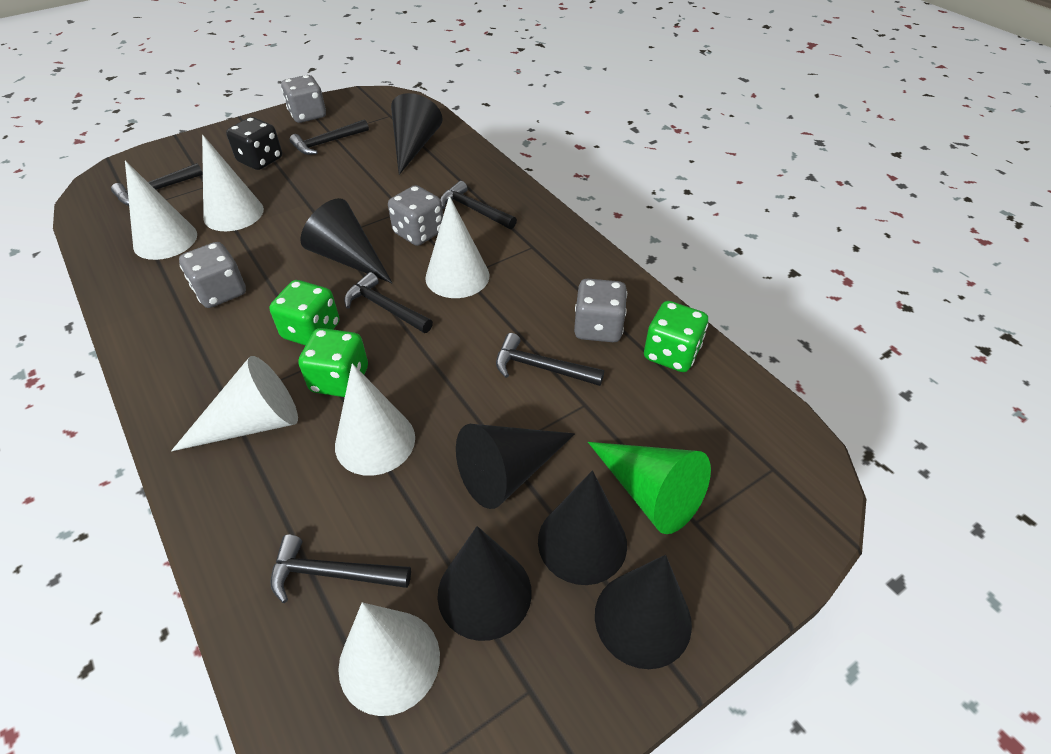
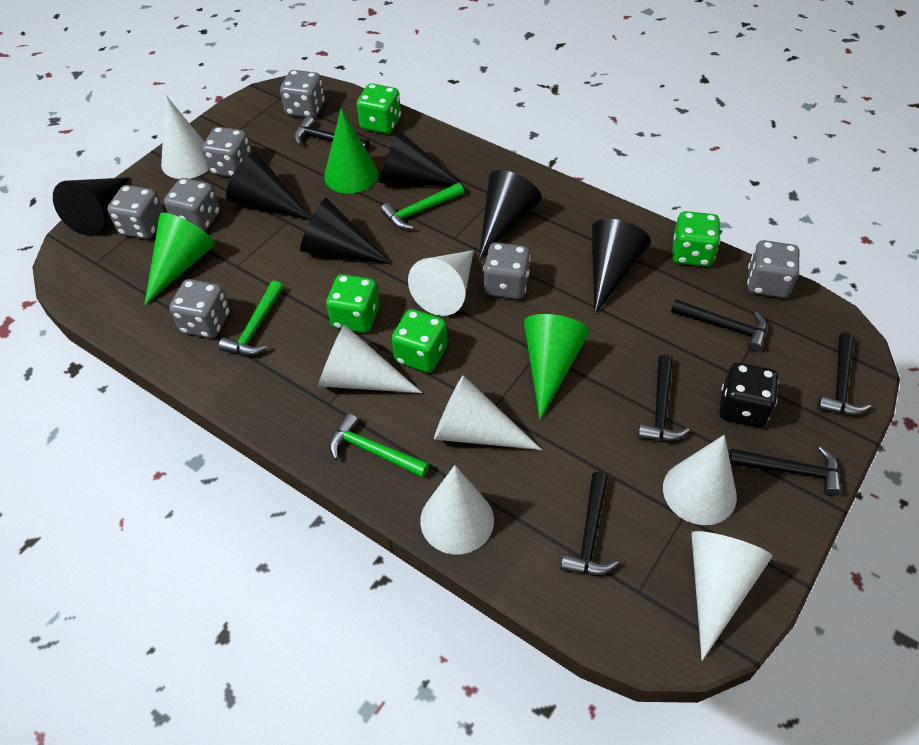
green cone: 1 -> 3
green dice: 3 -> 4
green hammer: 0 -> 3
grey dice: 4 -> 7
white cone: 6 -> 7

